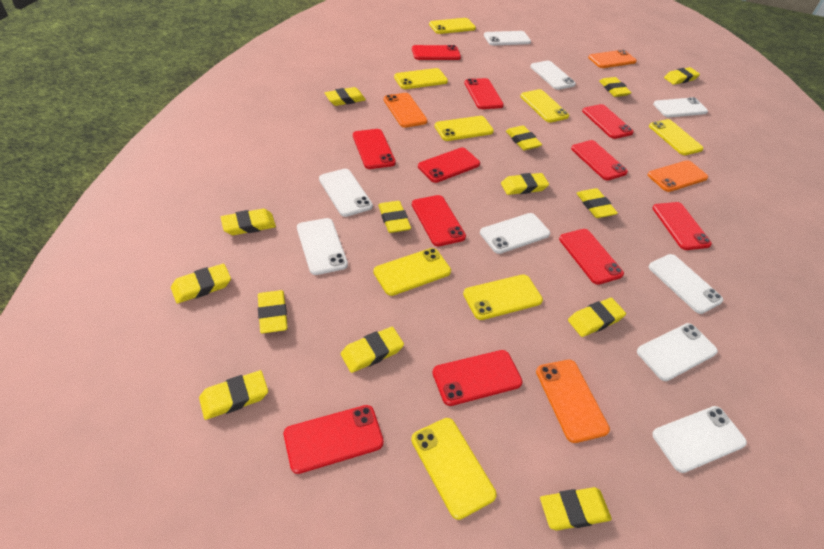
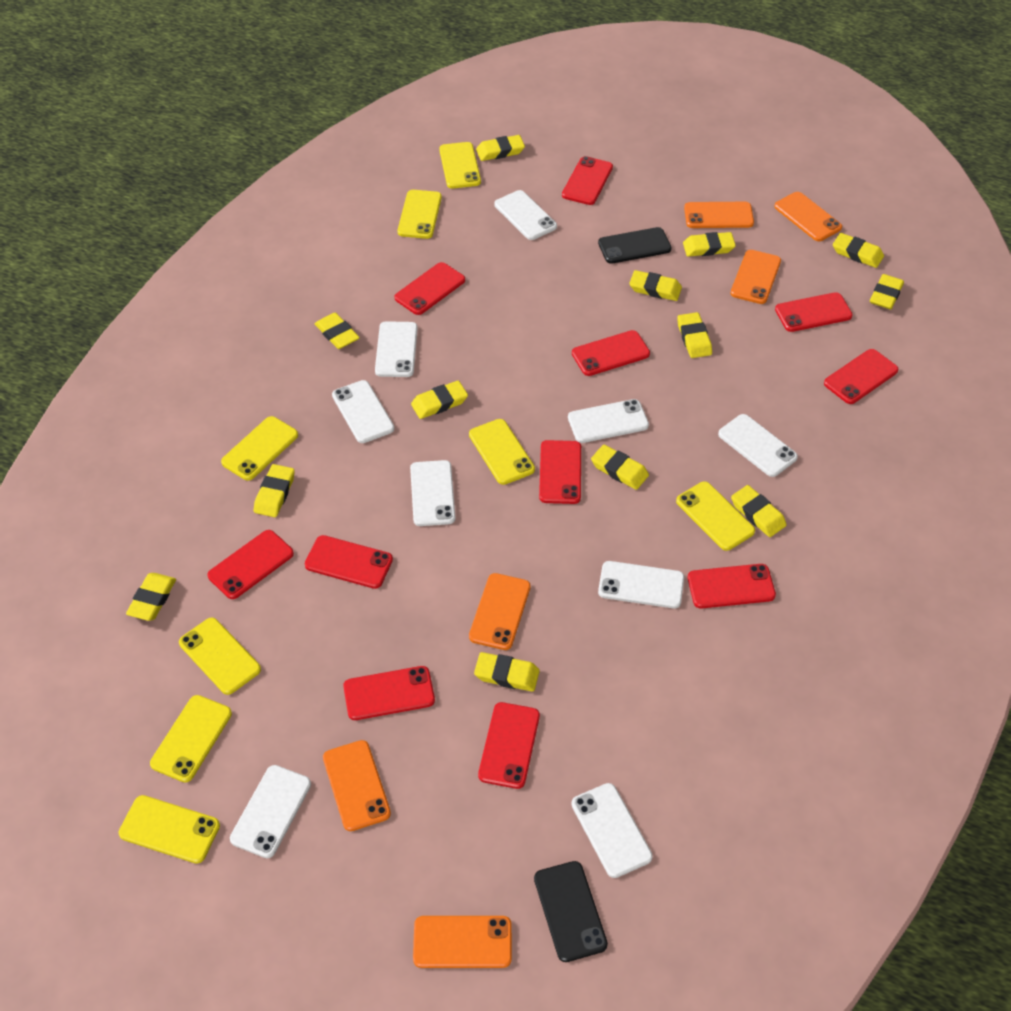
black phone: 0 -> 2
orange phone: 4 -> 6
yellow eraser: 14 -> 13

